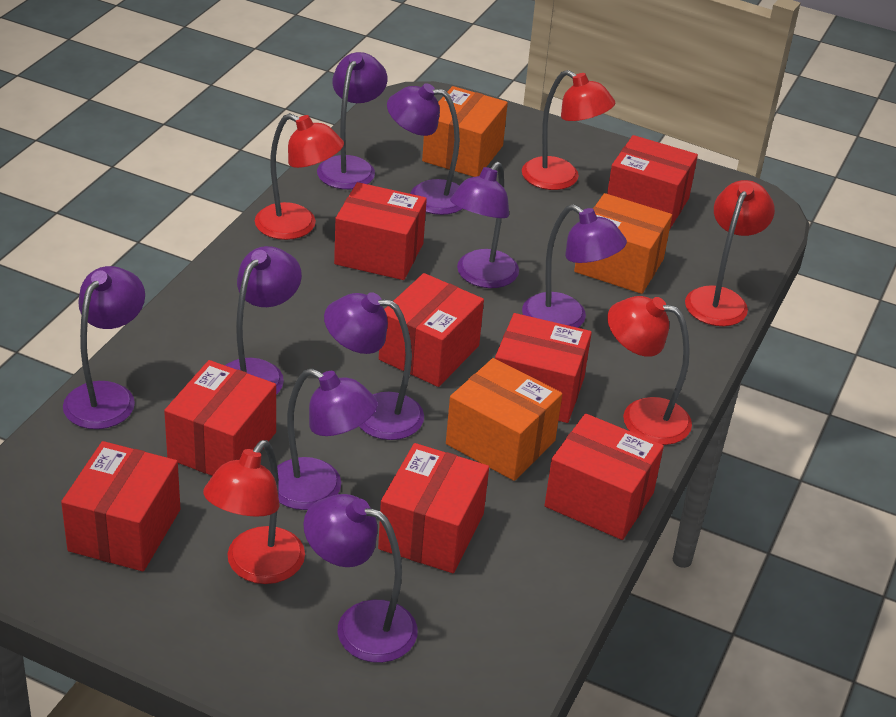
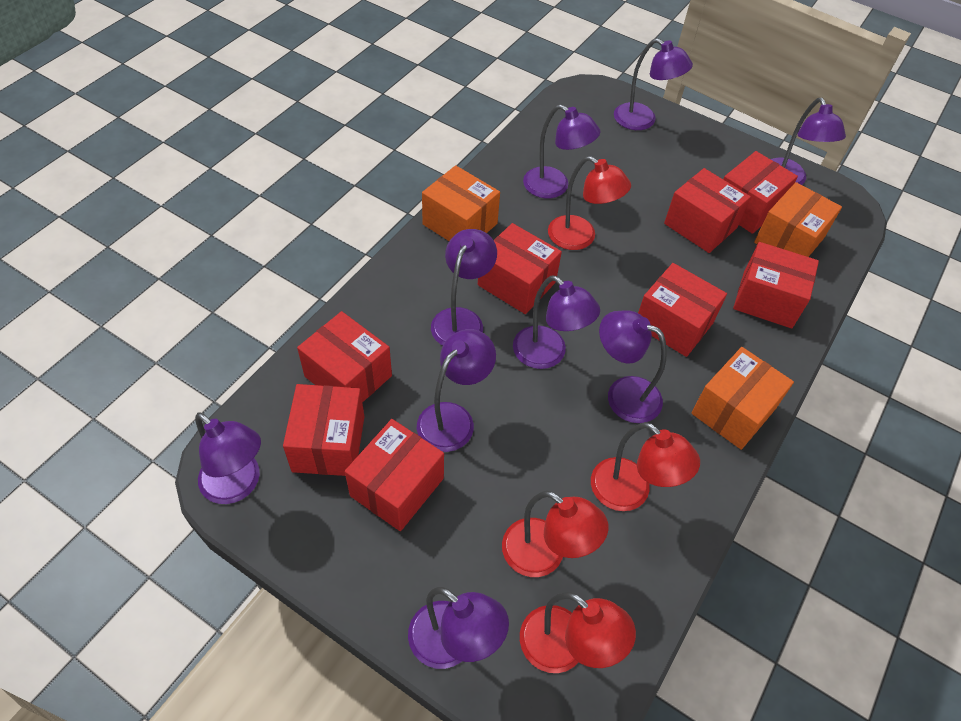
red lamp: 5 -> 4

